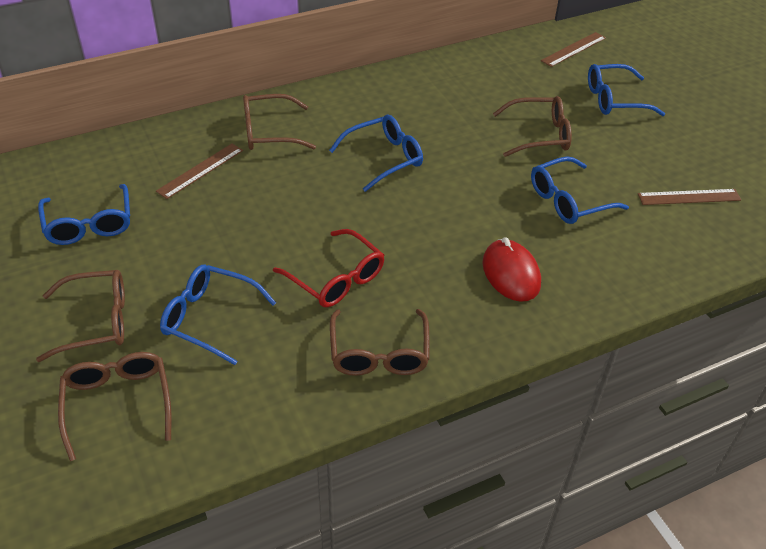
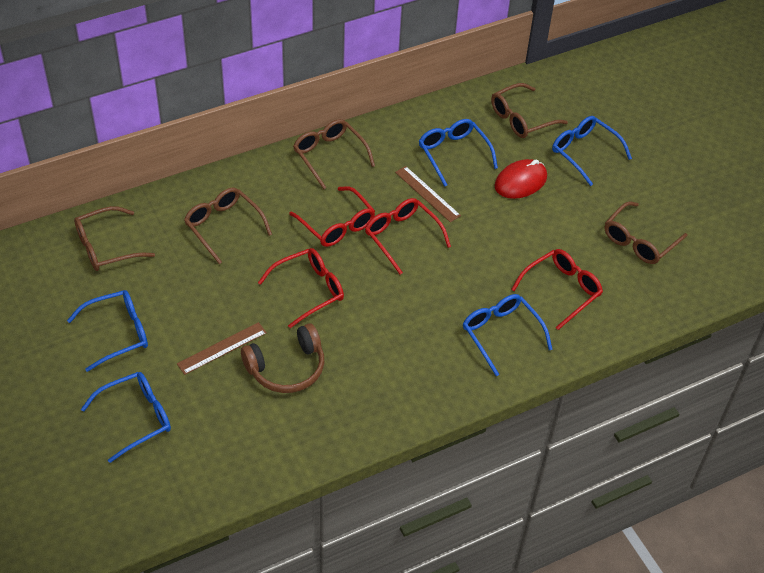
brown headphones: 0 -> 1
brown ruler: 3 -> 2
red glasses: 1 -> 4

